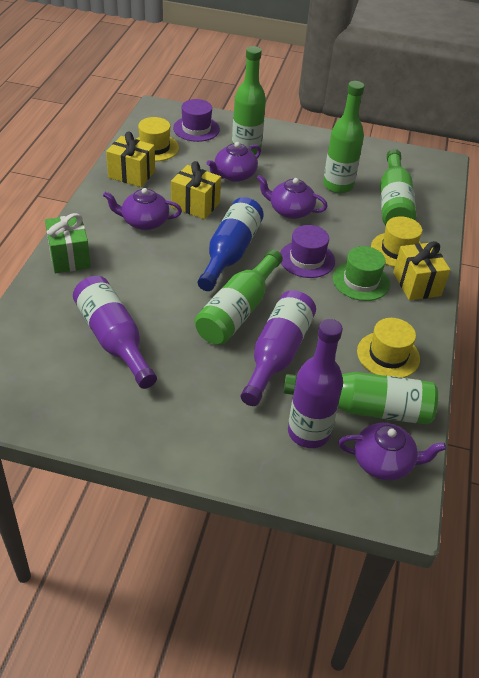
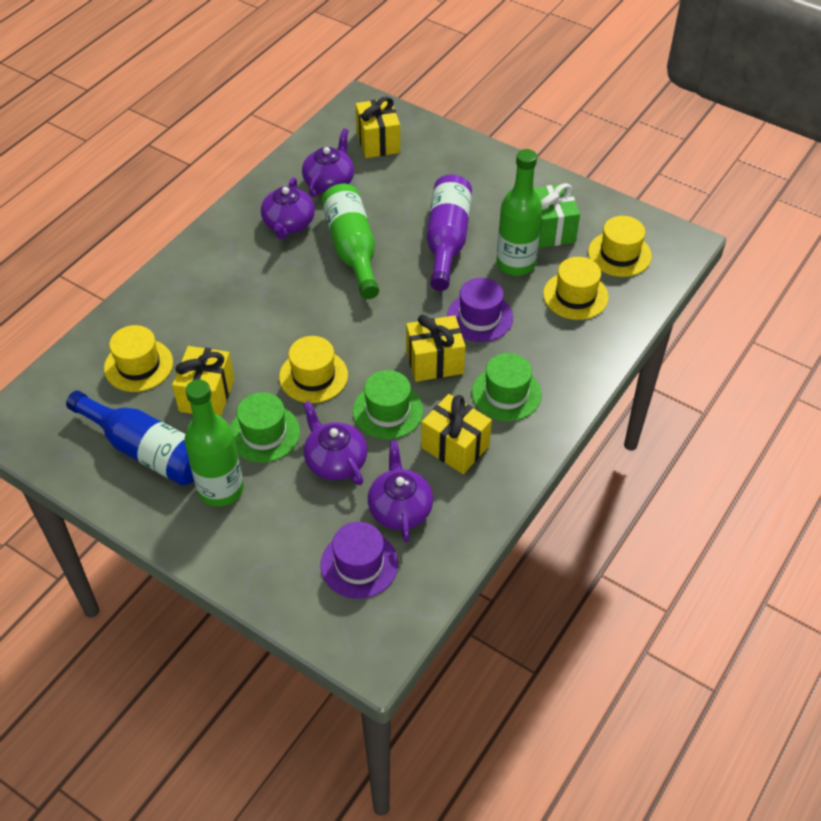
green bottle: 5 -> 3
green hat: 1 -> 3
purple bottle: 3 -> 1
yellow gift: 3 -> 4
yellow hat: 3 -> 4

